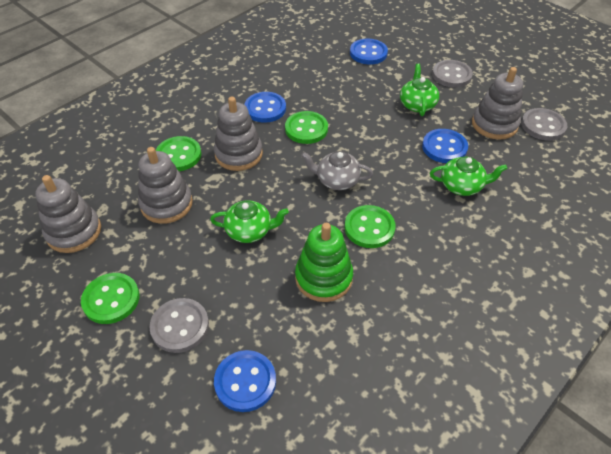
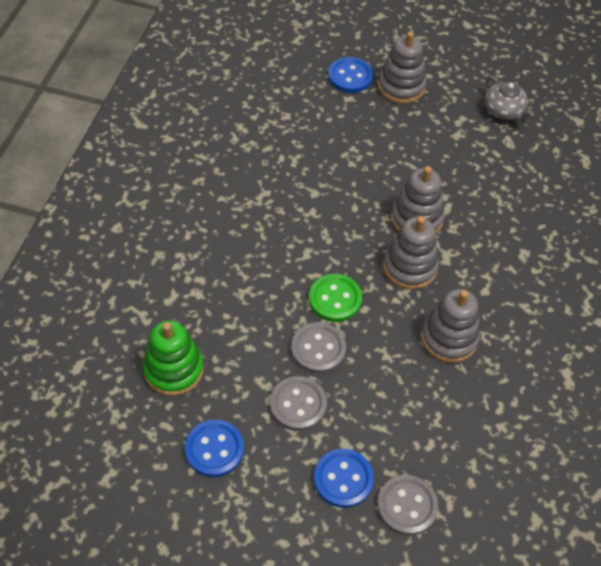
blue button: 4 -> 3
green button: 4 -> 1
green teapot: 3 -> 0

